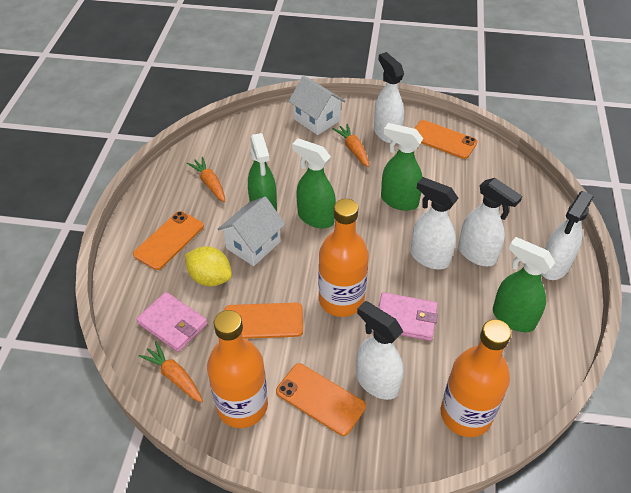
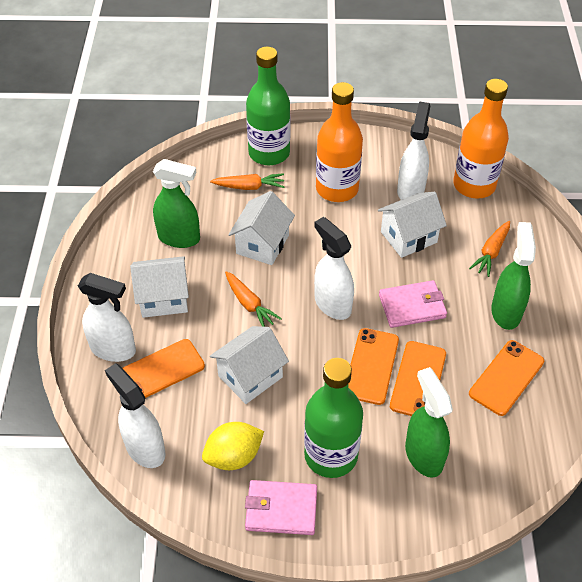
green bottle: 0 -> 2
green spray bottle: 4 -> 3
orange bottle: 3 -> 2
white house: 2 -> 4
white spray bottle: 5 -> 4

